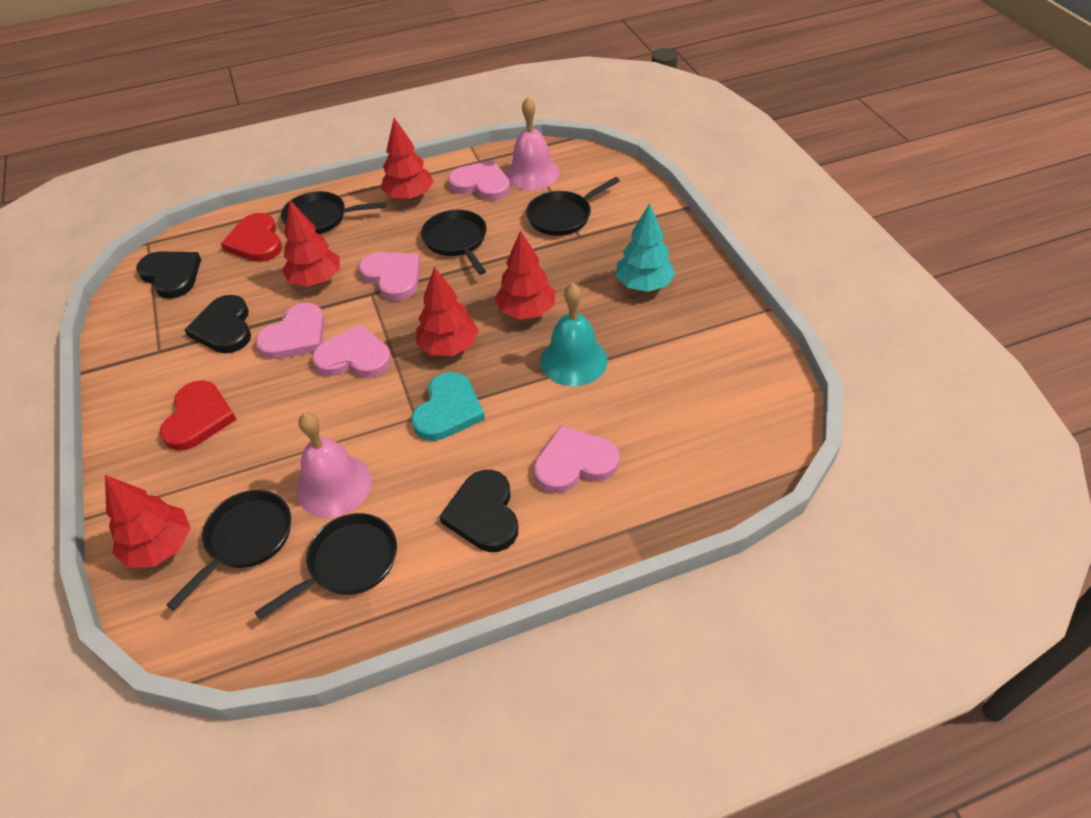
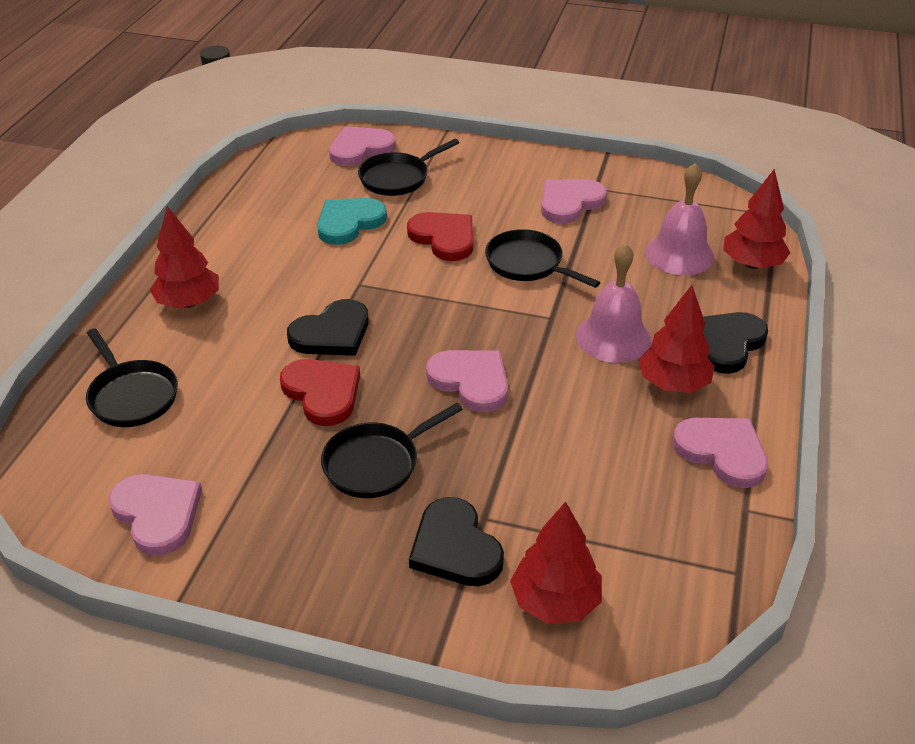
black pan: 5 -> 4
red tree: 5 -> 4
turquoise bell: 1 -> 0
turquoise tree: 1 -> 0

